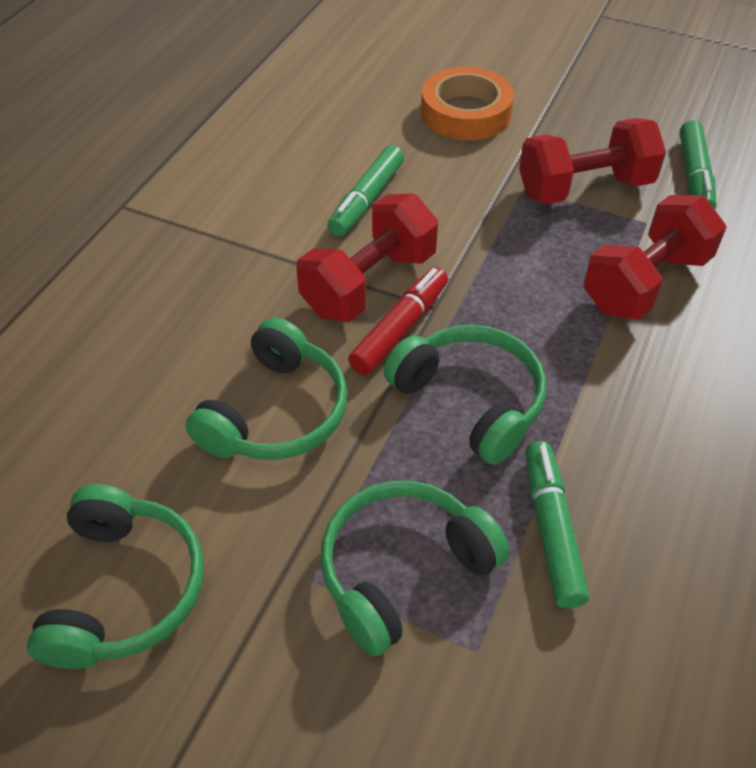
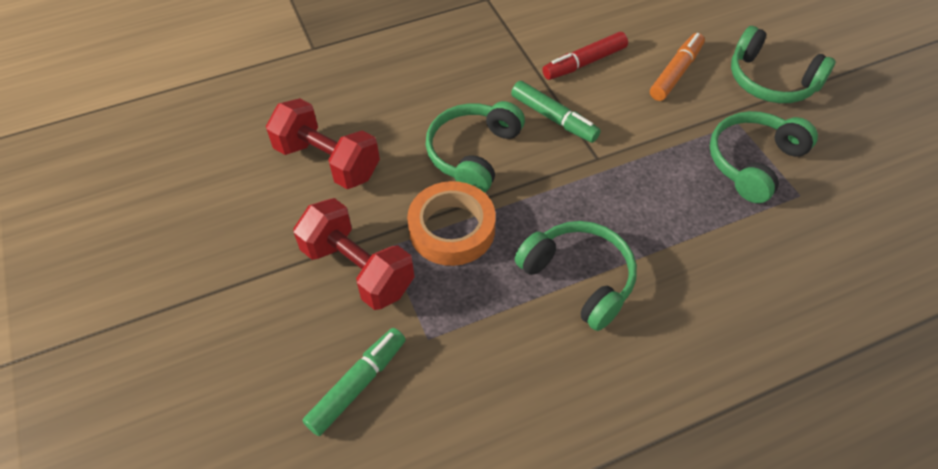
green marker: 3 -> 2
orange marker: 0 -> 1
red dumbbell: 3 -> 2

